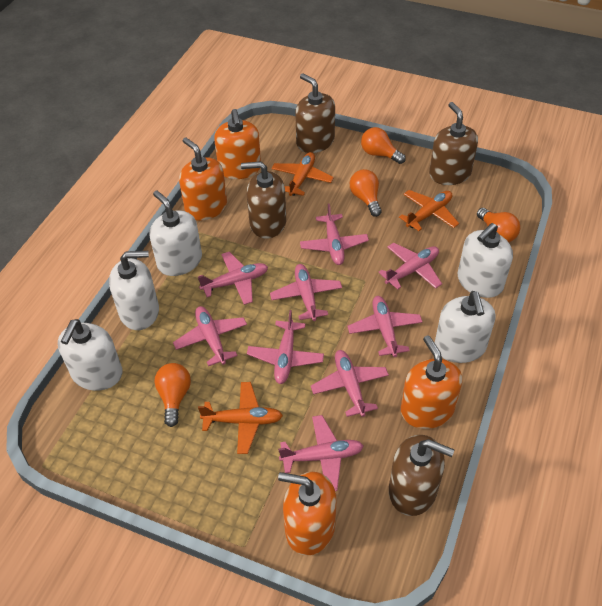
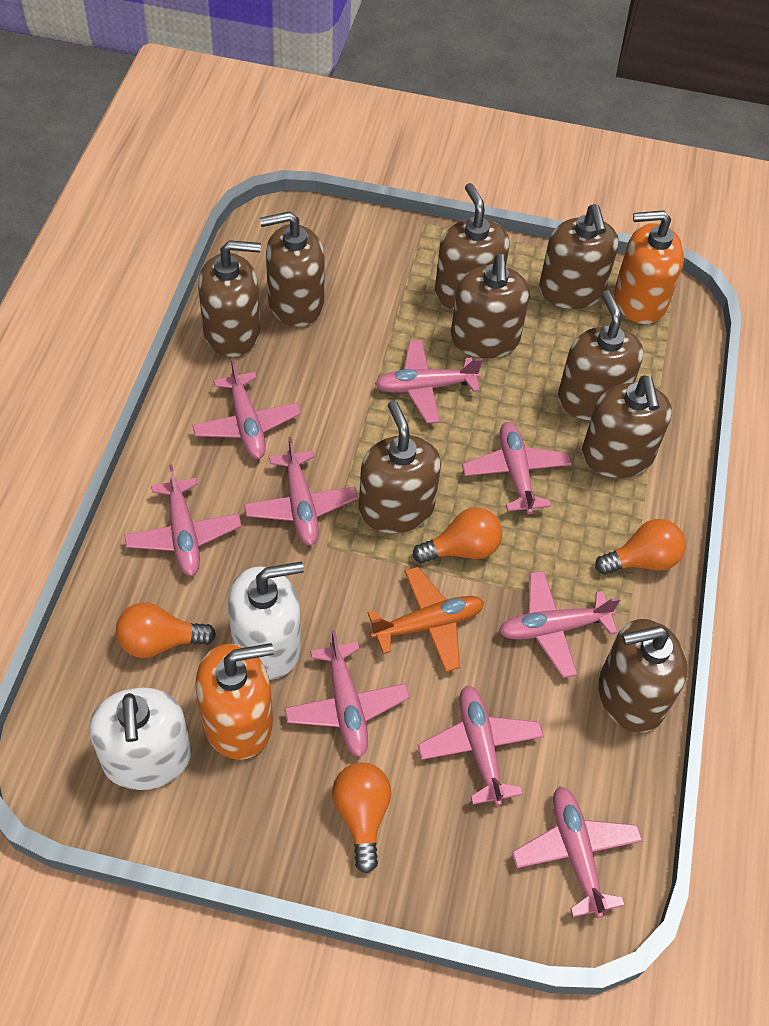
brown soap dispenser: 4 -> 9
orange plane: 3 -> 1
orange soap dispenser: 4 -> 2
white soap dispenser: 5 -> 2

